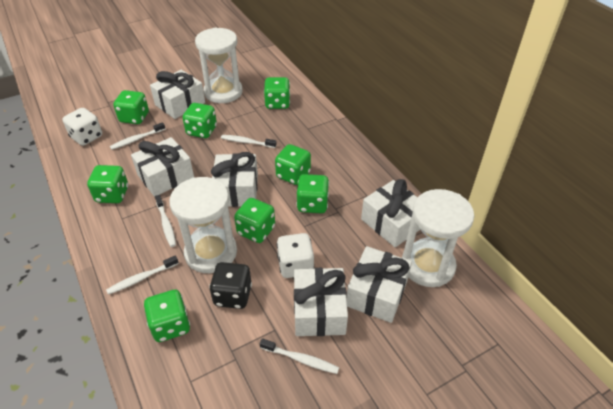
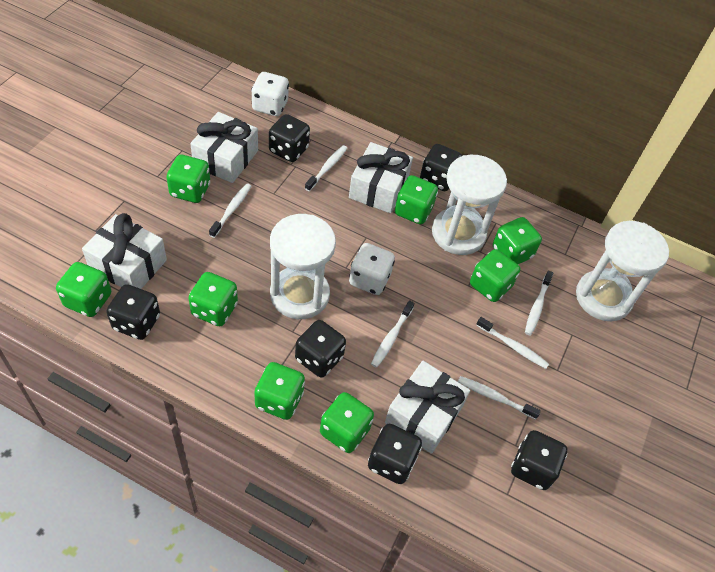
black dice: 1 -> 6
white gift: 6 -> 4
white toothbrush: 5 -> 6

